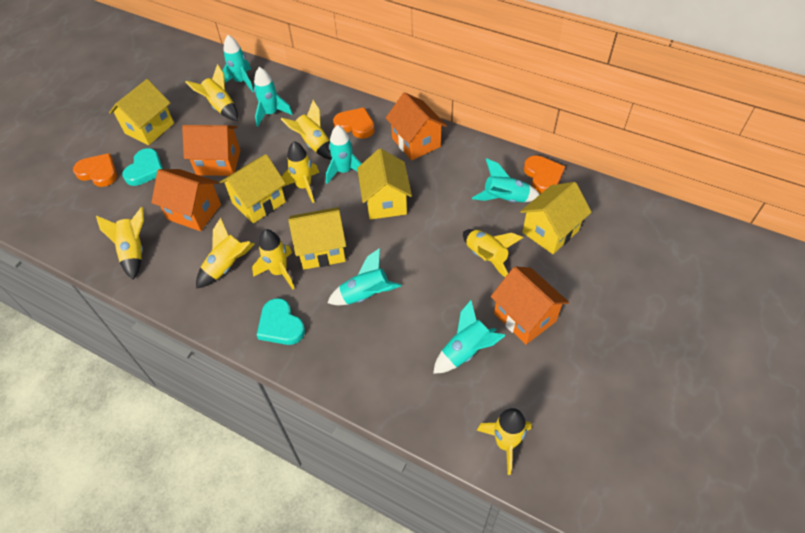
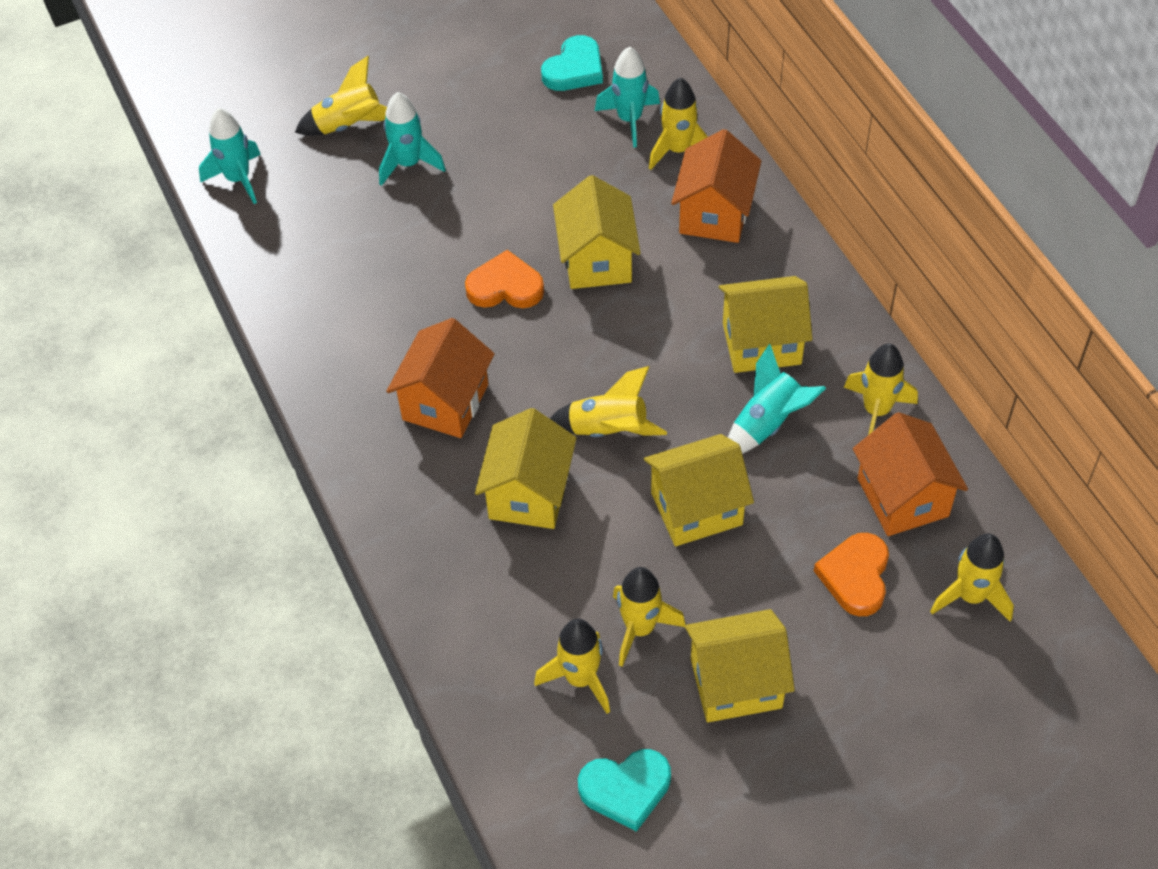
orange heart: 3 -> 2
orange house: 4 -> 3
turquoise rocket: 6 -> 4
yellow rocket: 8 -> 7

